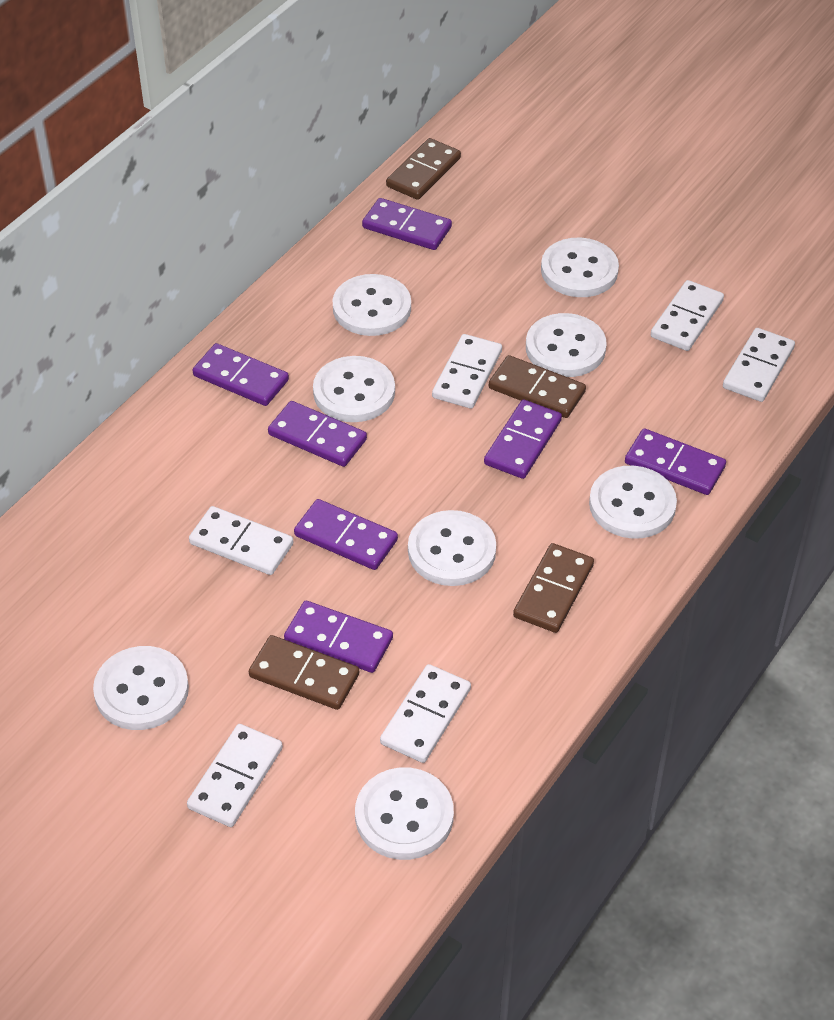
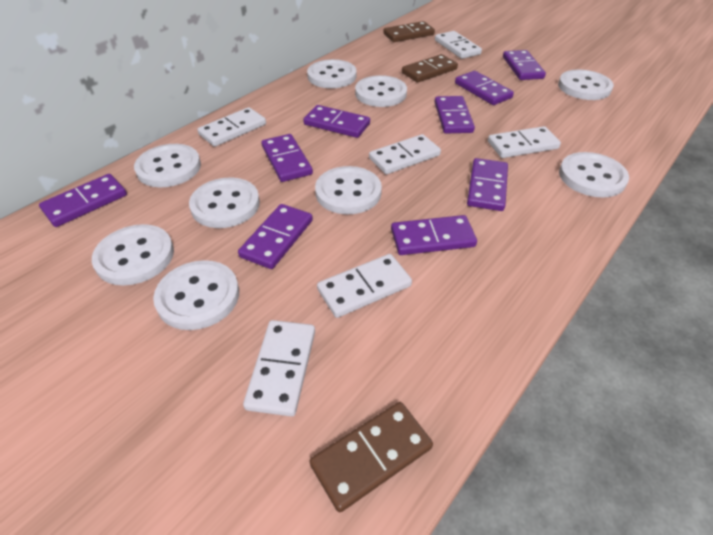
brown domino: 4 -> 3
purple domino: 7 -> 9
white button: 8 -> 9

